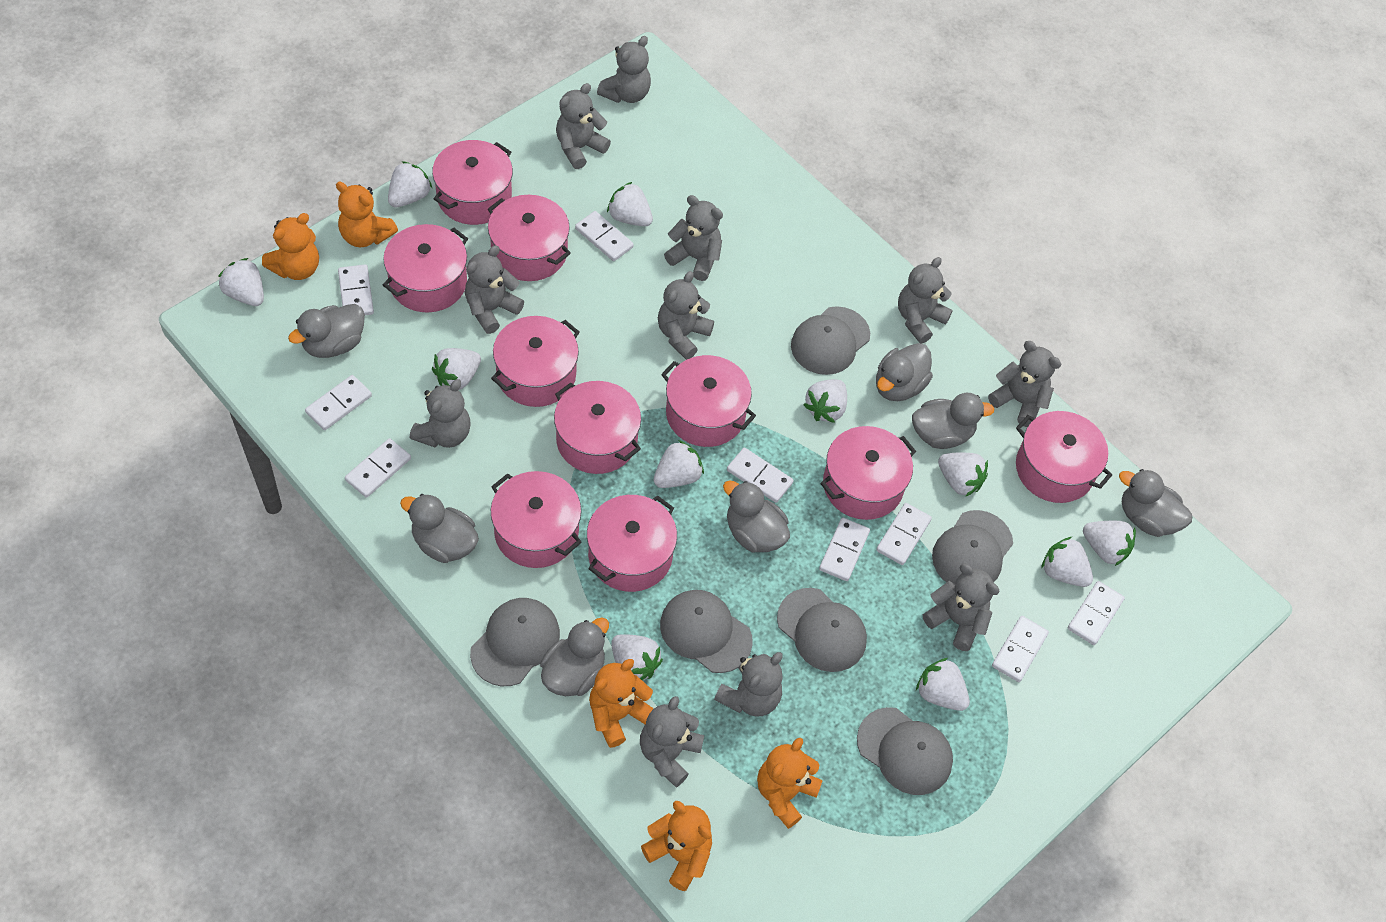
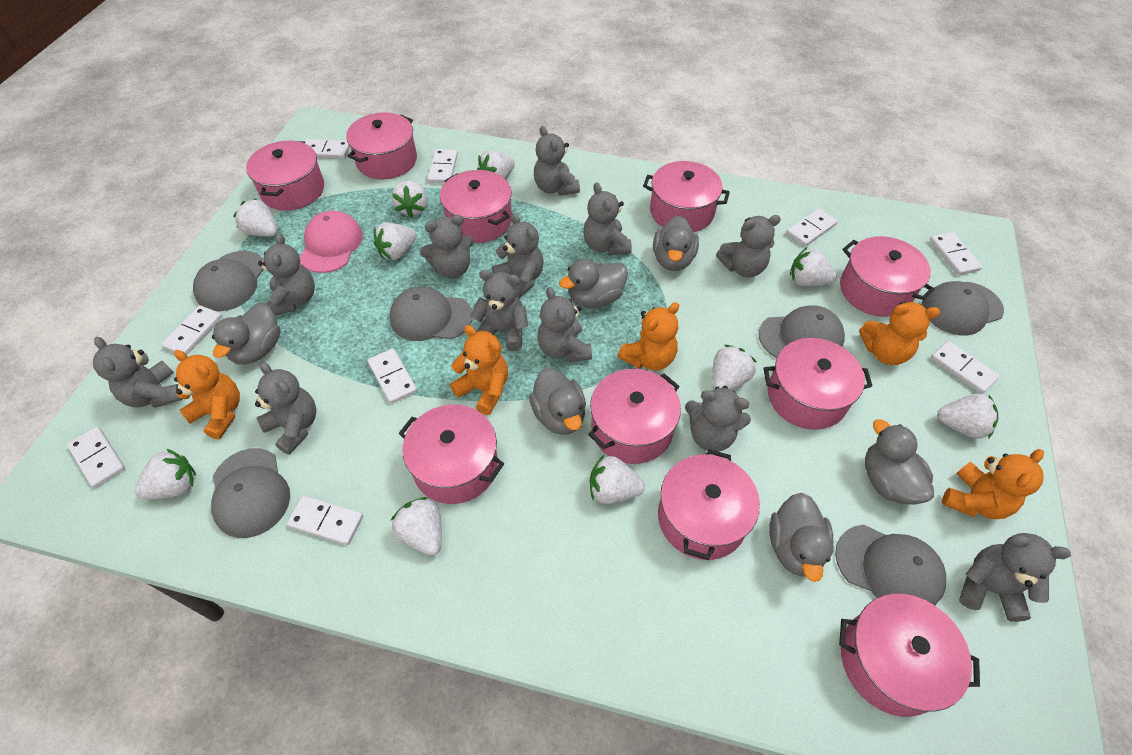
grey duck: 7 -> 6
grey teddy bear: 11 -> 12
pink cap: 0 -> 1
white strawberry: 11 -> 10

